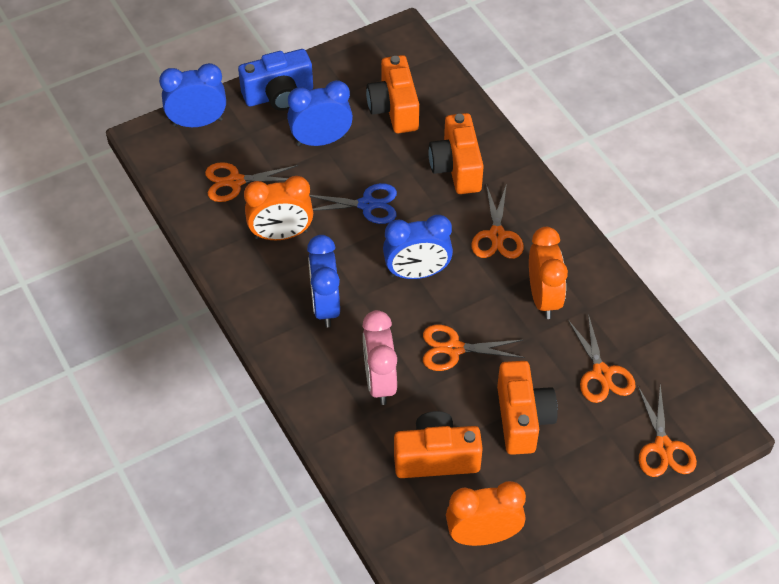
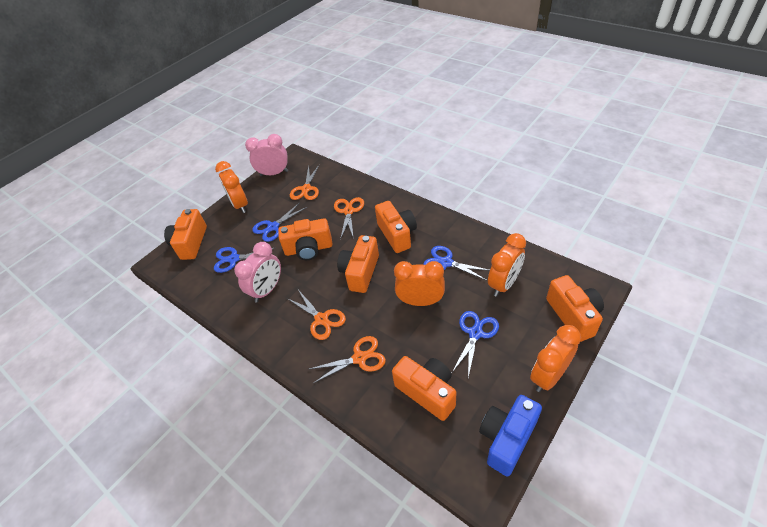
blue clock: 4 -> 0
blue scissors: 1 -> 4
orange camera: 4 -> 6
orange clock: 3 -> 4
orange scissors: 5 -> 4
pink clock: 1 -> 2

